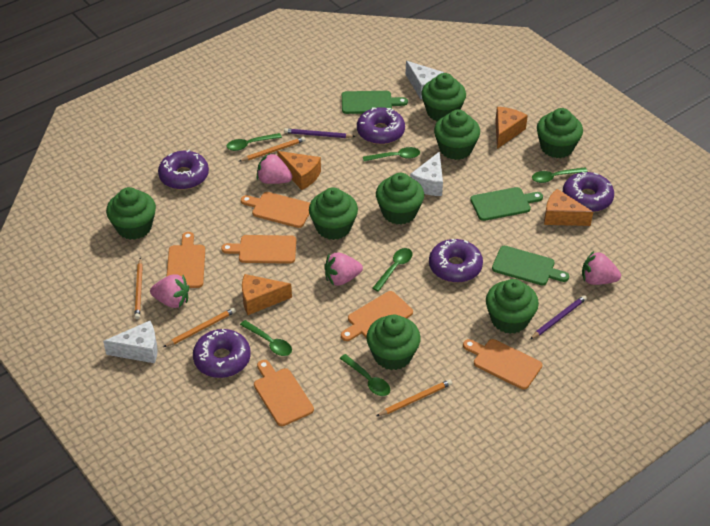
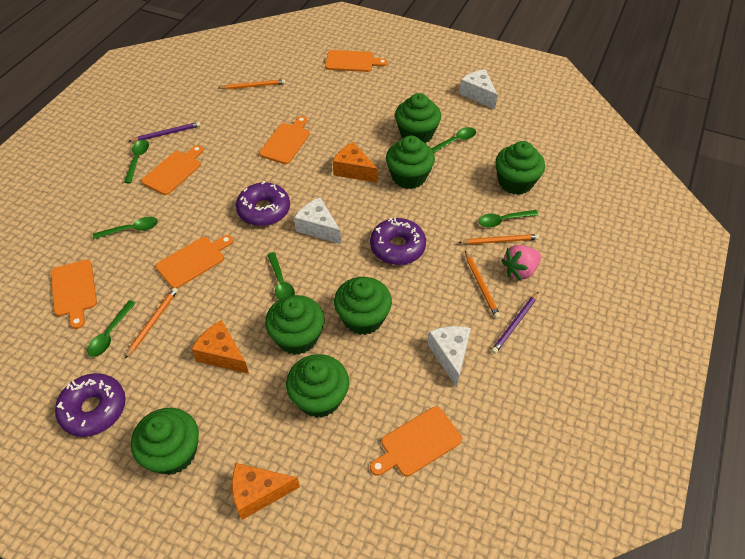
green cupcake: 8 -> 7
green cutting board: 3 -> 0
orange cheese: 4 -> 3
pink strawberry: 4 -> 1
purple donut: 5 -> 3

